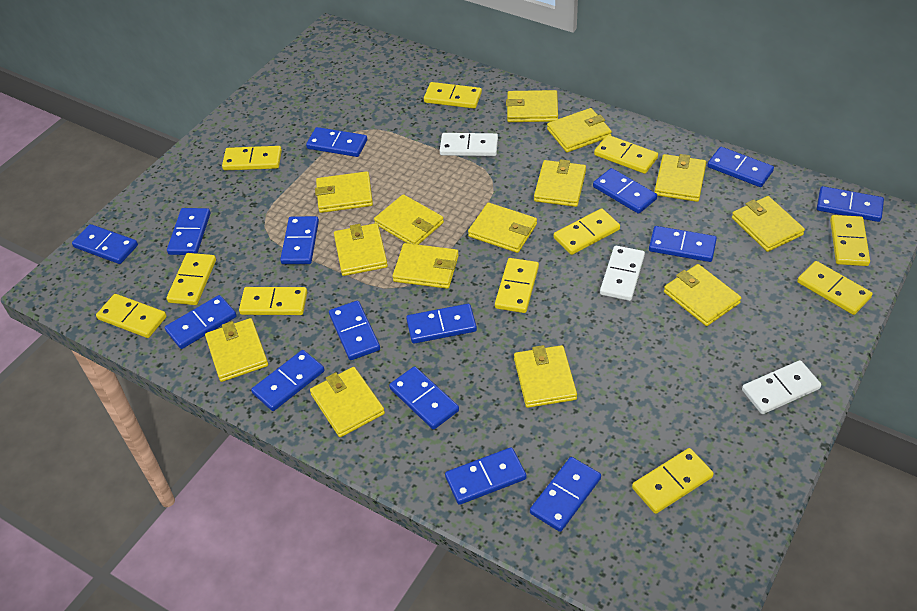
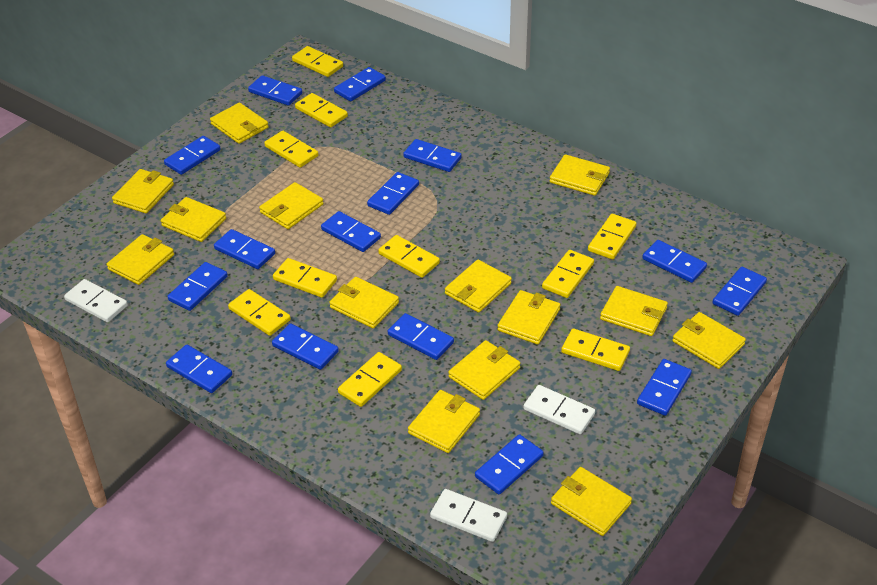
yellow domino: 11 -> 10

